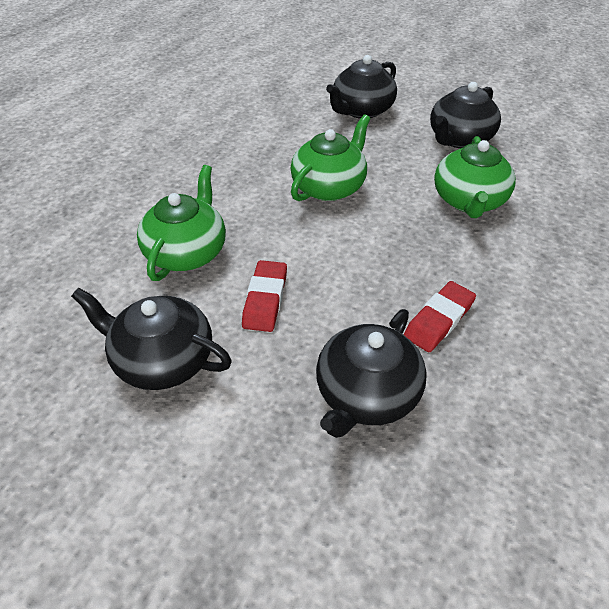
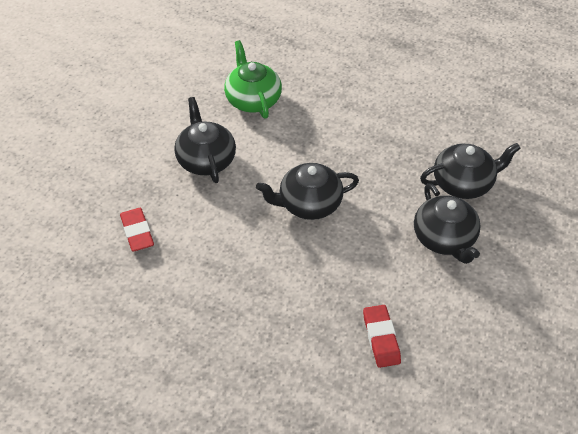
green teapot: 3 -> 1

